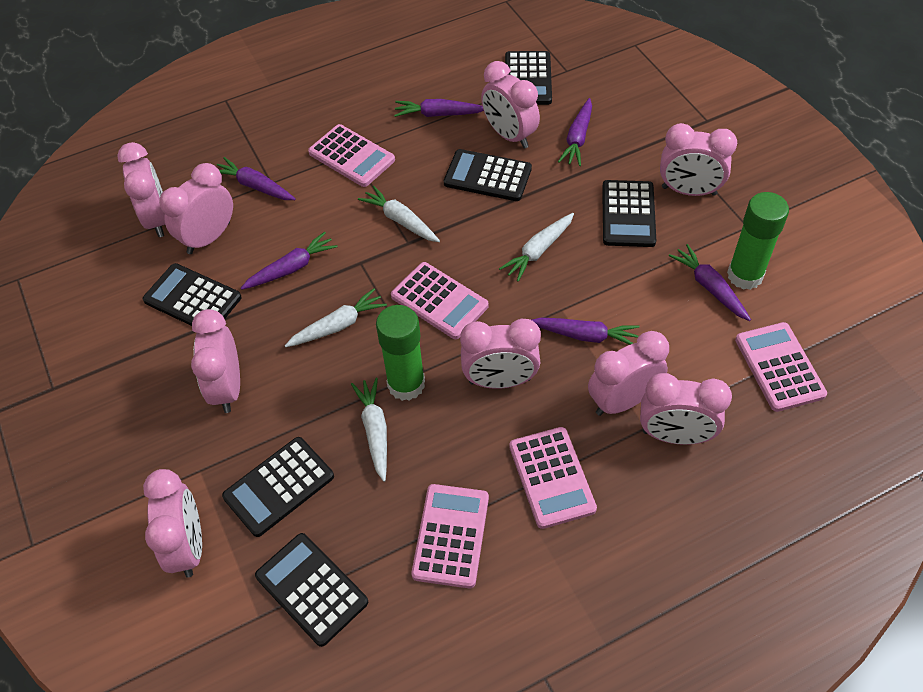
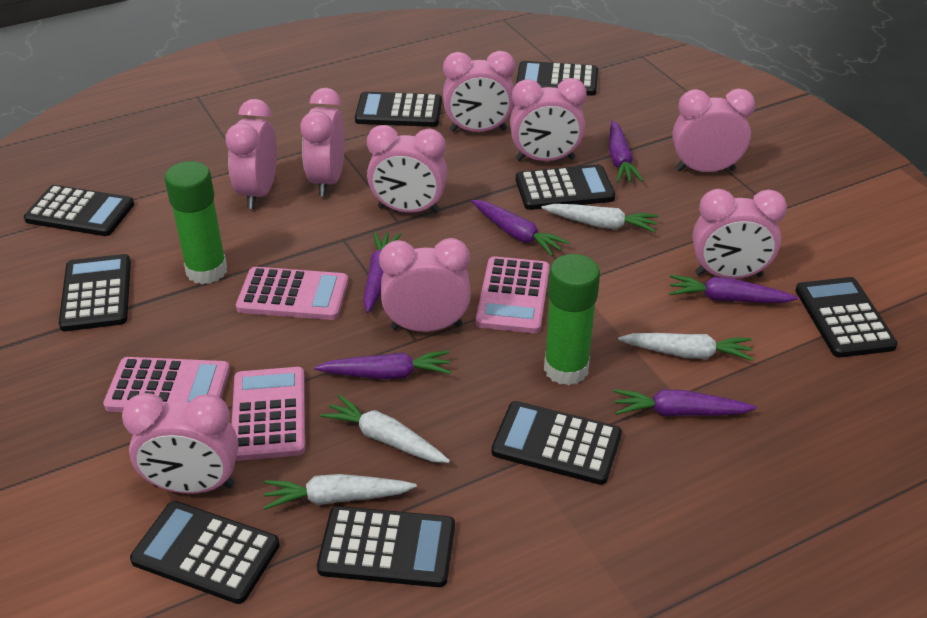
black calculator: 6 -> 9
pink calculator: 5 -> 4

